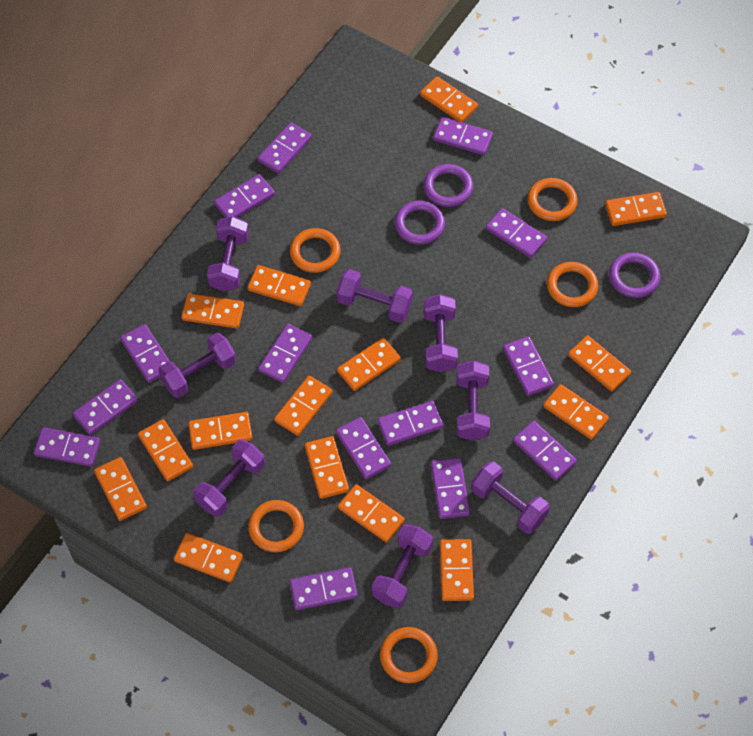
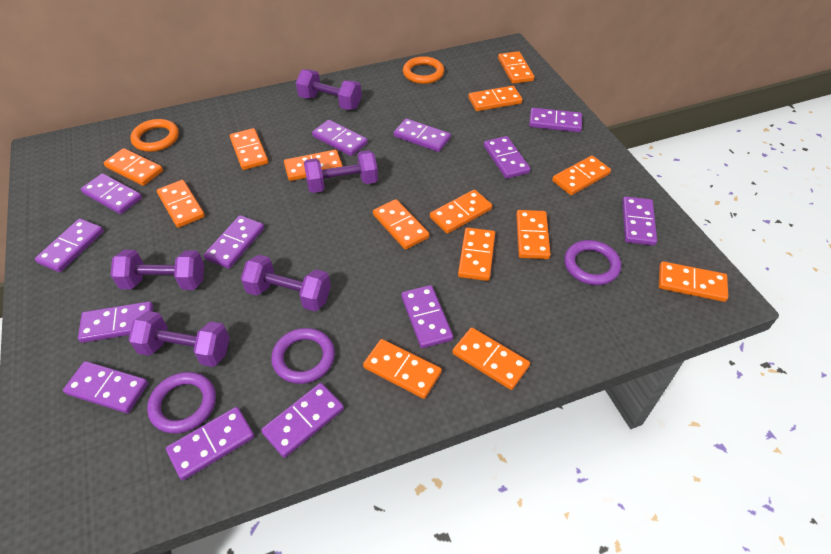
orange domino: 15 -> 14
orange ring: 5 -> 2
purple domino: 14 -> 13
purple dumbbell: 8 -> 5

